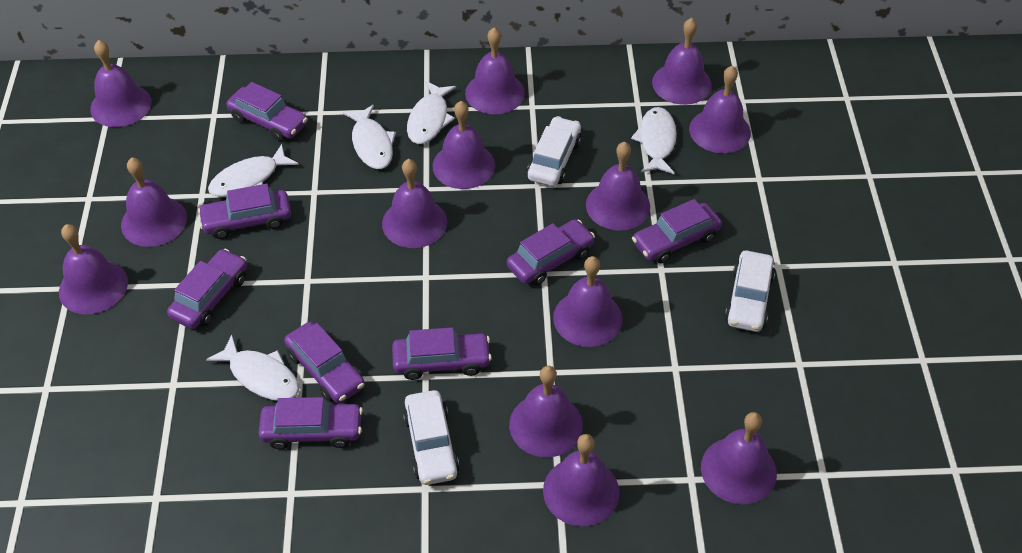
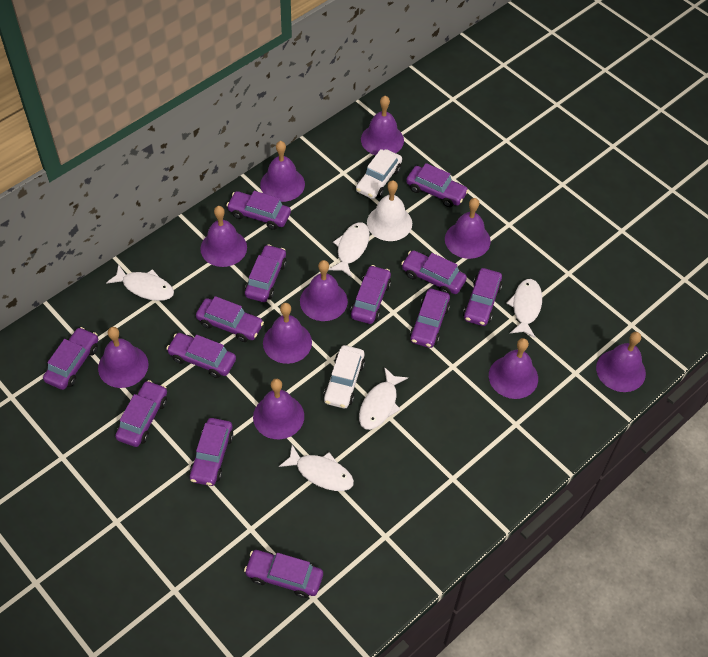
purple bell: 13 -> 10
purple car: 8 -> 13
white bell: 0 -> 1
white car: 3 -> 2

